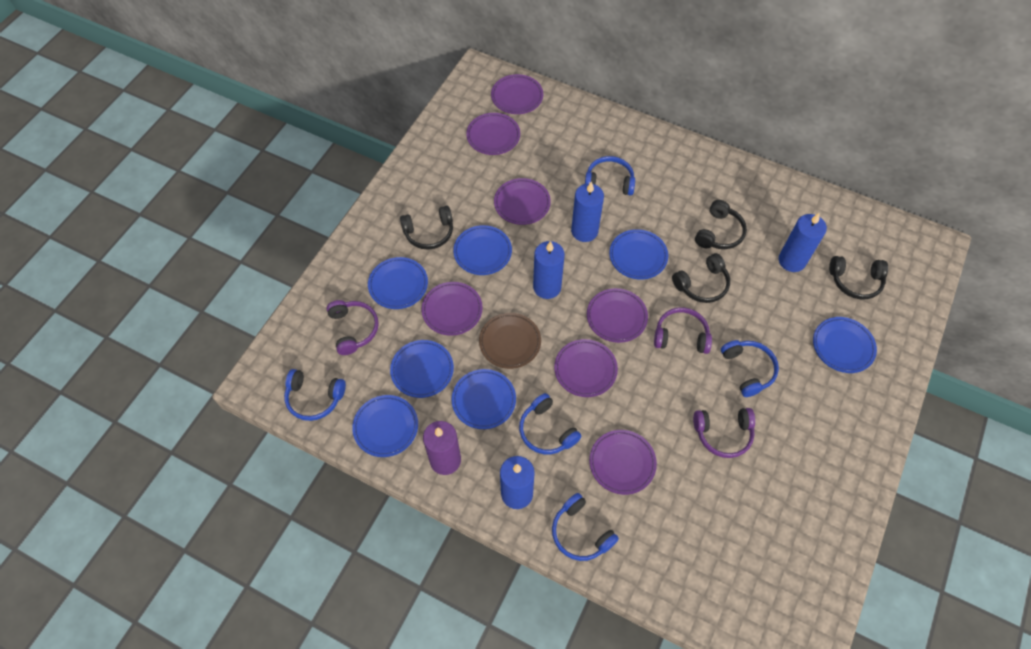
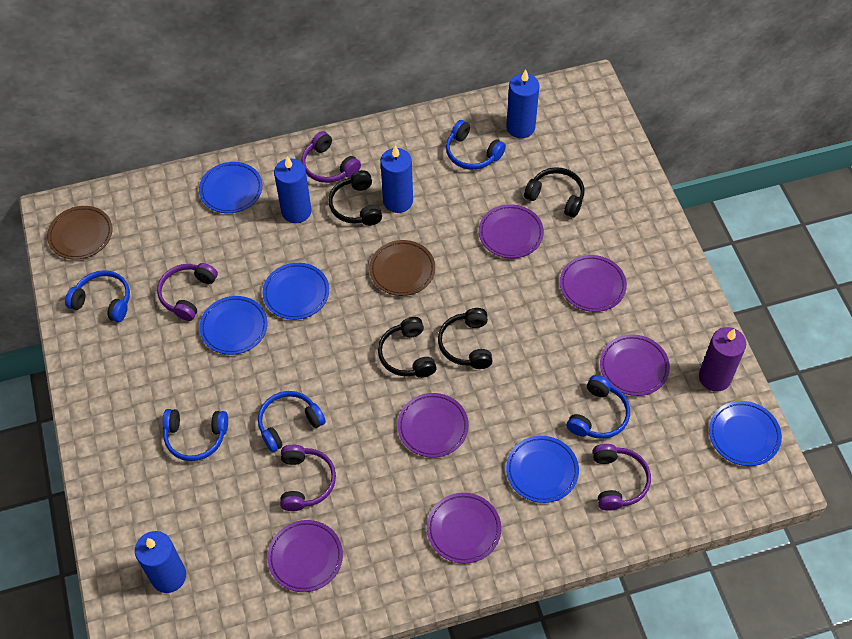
blue plate: 7 -> 5
brown plate: 1 -> 2
purple headphones: 3 -> 4
purple plate: 7 -> 6

